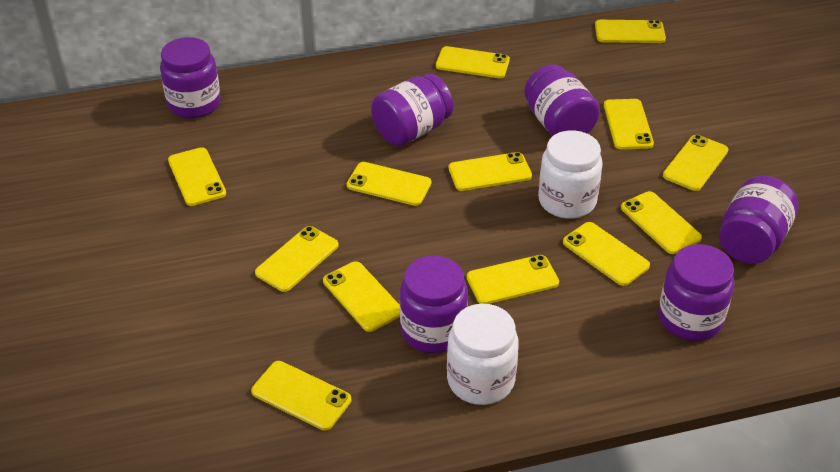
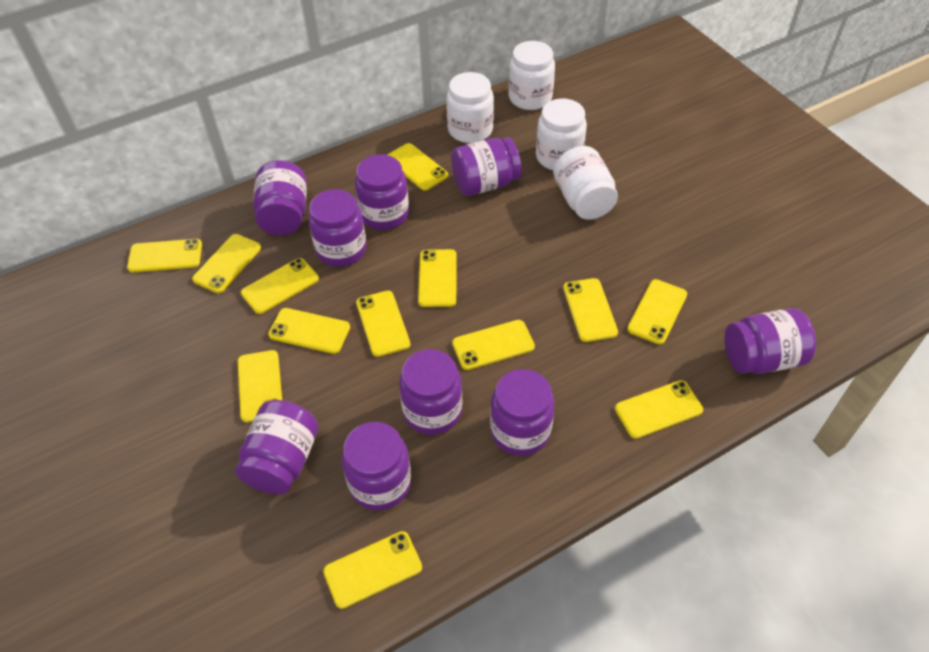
purple jar: 6 -> 9
white jar: 2 -> 4

